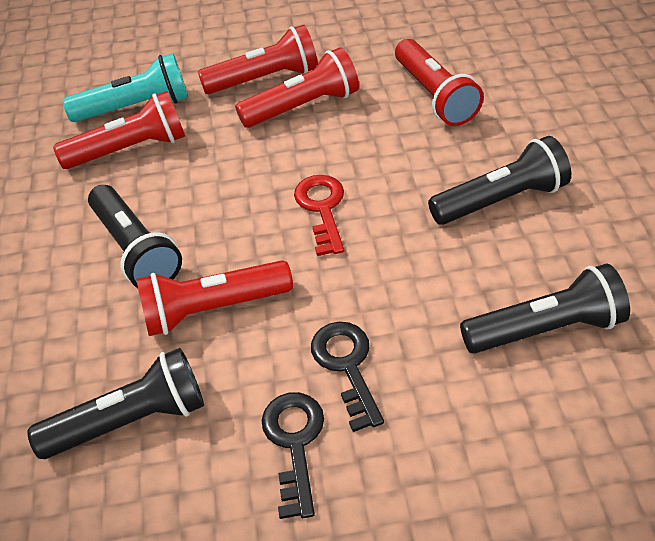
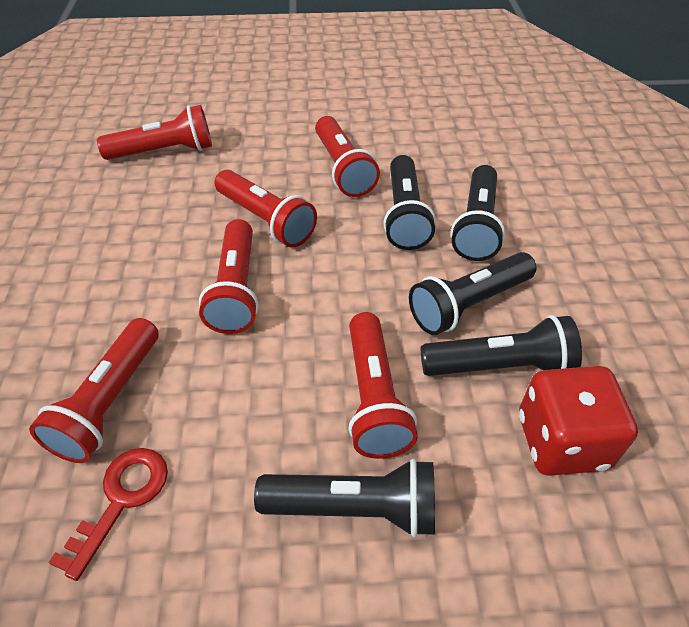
black flashlight: 4 -> 5
black key: 2 -> 0
red dice: 0 -> 1
red flashlight: 5 -> 6
turquoise flashlight: 1 -> 0

